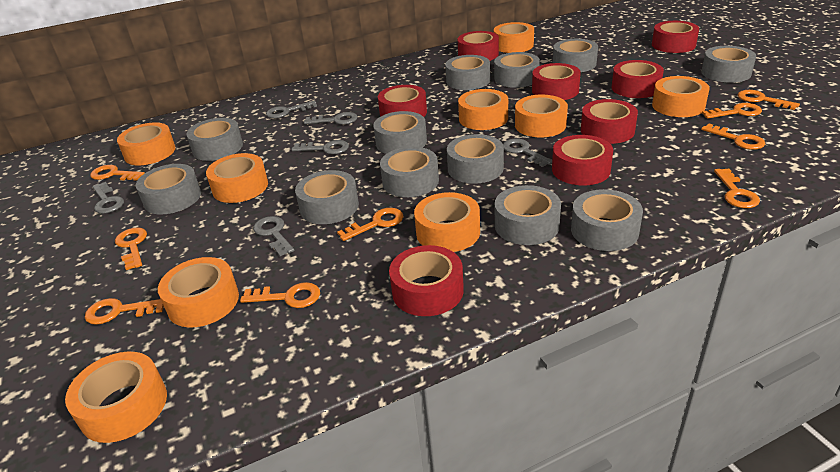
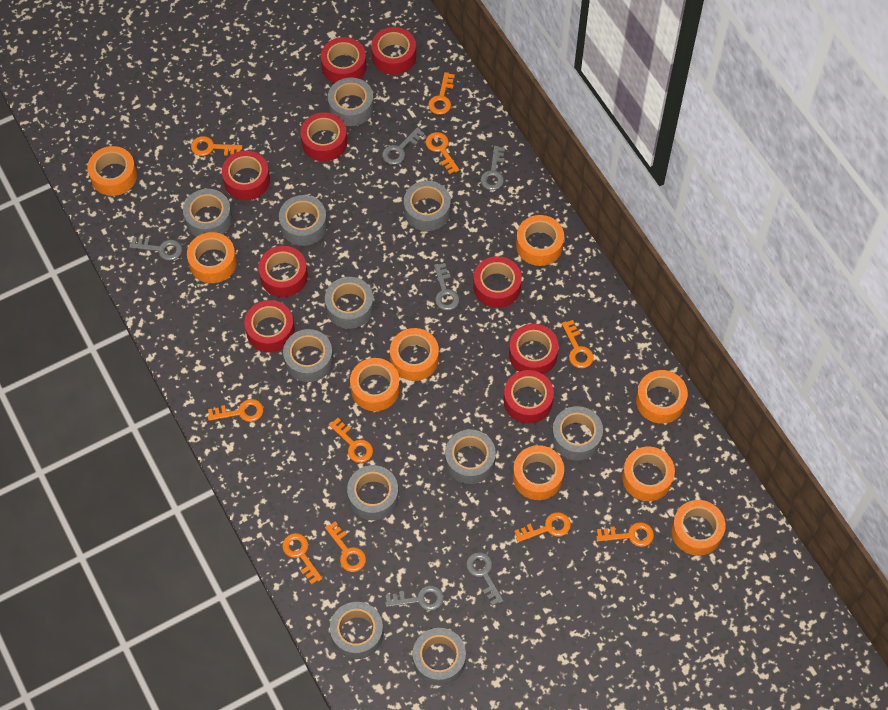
grey tape: 12 -> 11
orange key: 9 -> 10
red tape: 8 -> 9

